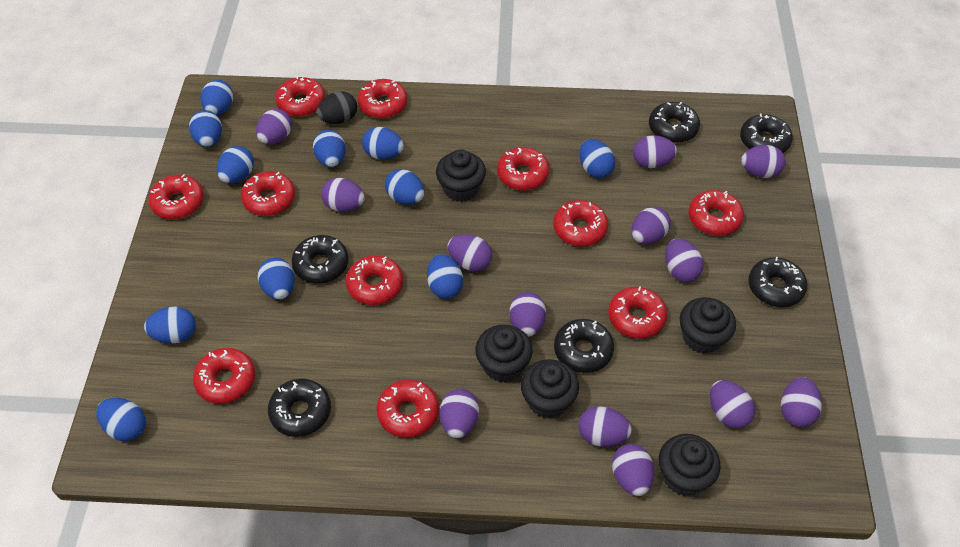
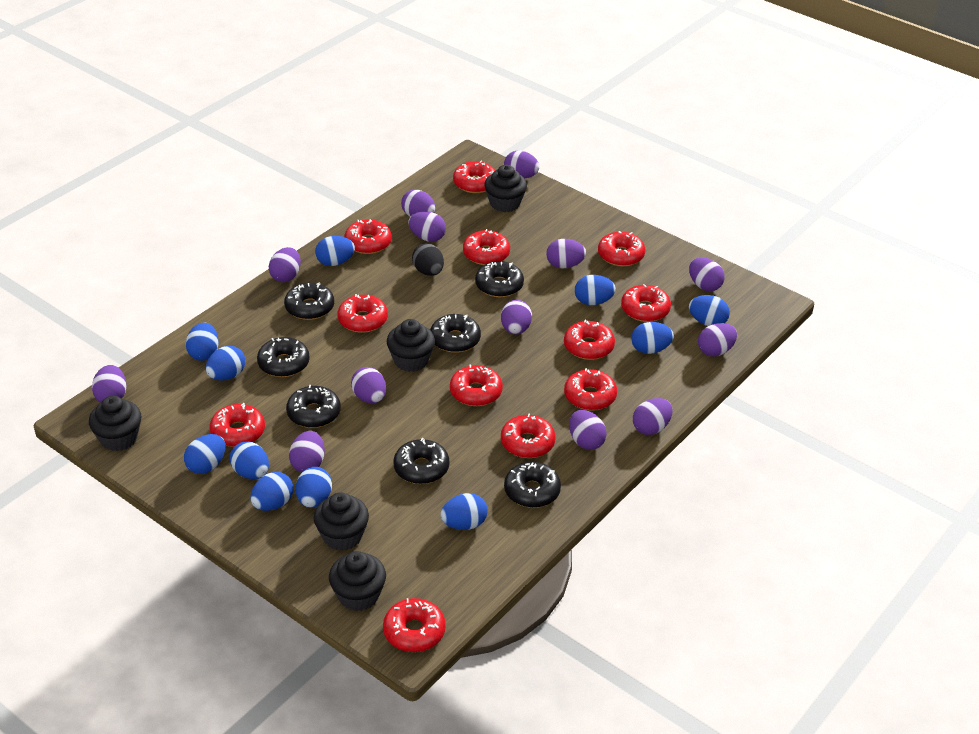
black donut: 6 -> 7
red donut: 11 -> 12

